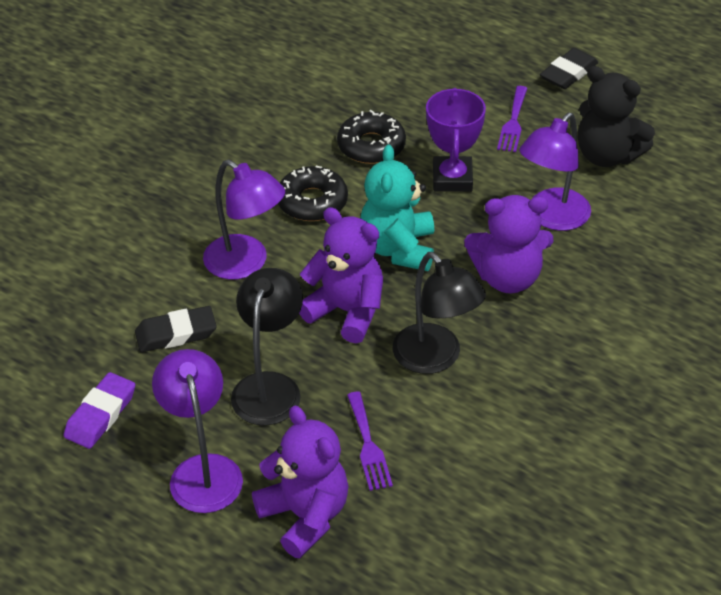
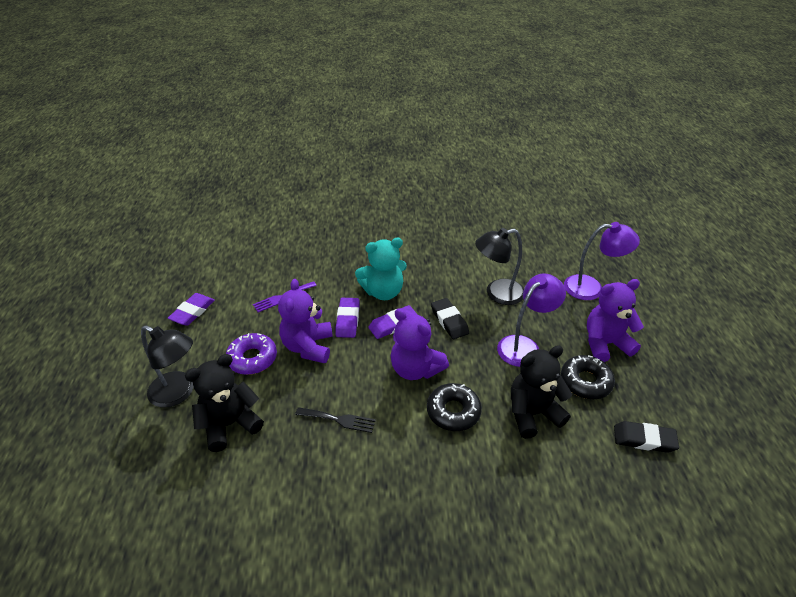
black fork: 0 -> 1
black teddy bear: 1 -> 2
purple donut: 0 -> 1
purple eraser: 1 -> 3
purple fork: 2 -> 1
purple lamp: 3 -> 2
purple trophy: 1 -> 0

